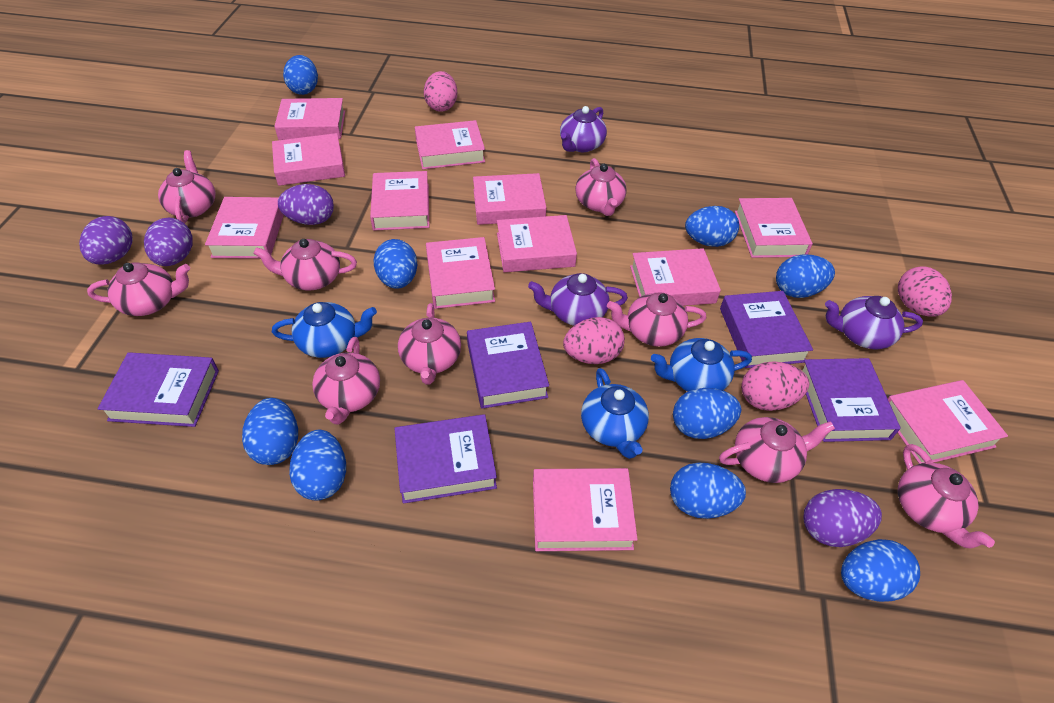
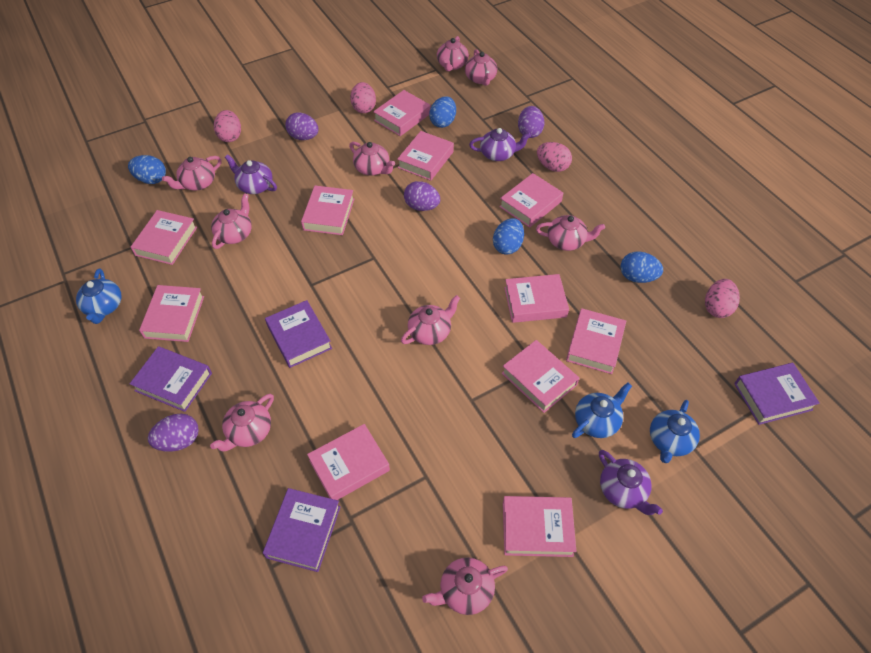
blue egg: 9 -> 4
pink book: 12 -> 11
purple book: 5 -> 4

